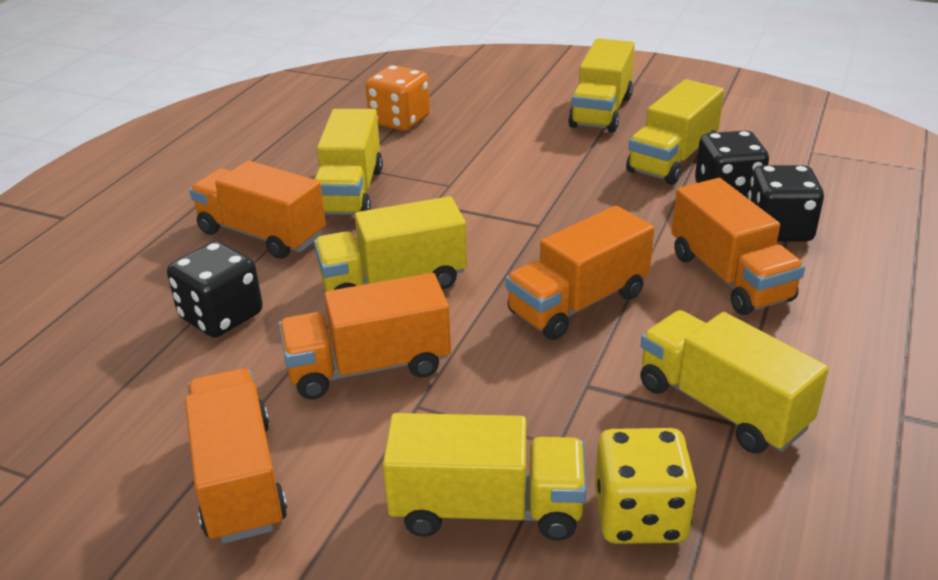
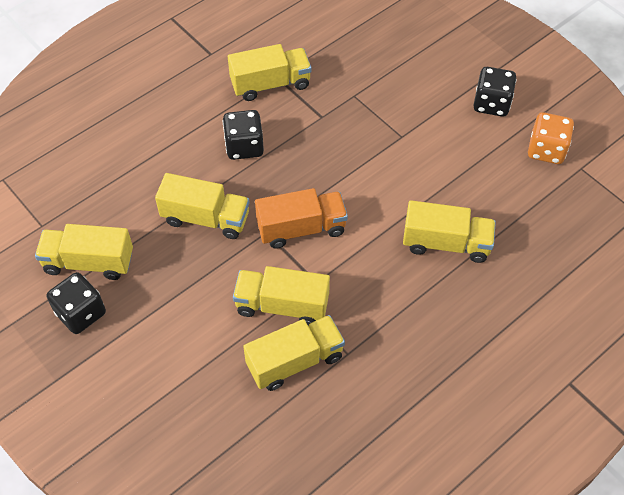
orange truck: 5 -> 1
yellow dice: 1 -> 0

